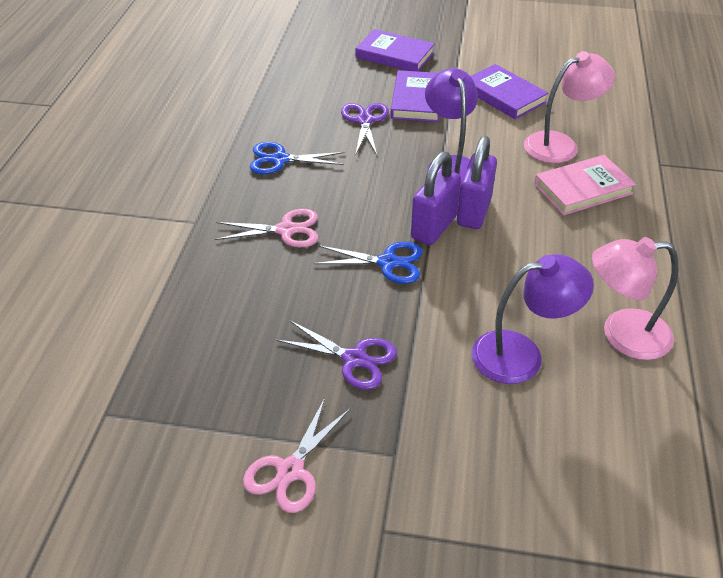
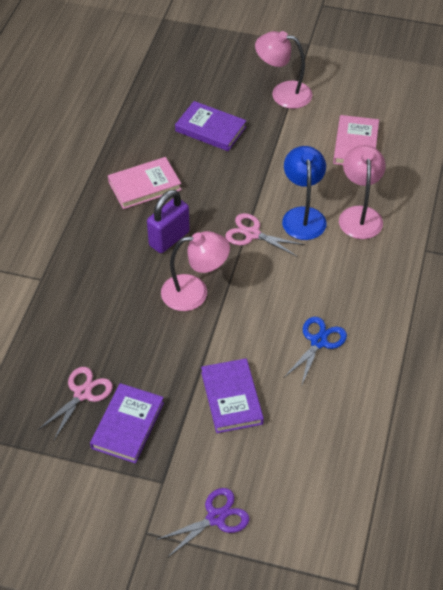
blue lamp: 0 -> 1
blue scissors: 2 -> 1
pink book: 1 -> 2
pink lamp: 2 -> 3
purple lamp: 2 -> 0
purple padlock: 2 -> 1
purple scissors: 2 -> 1

